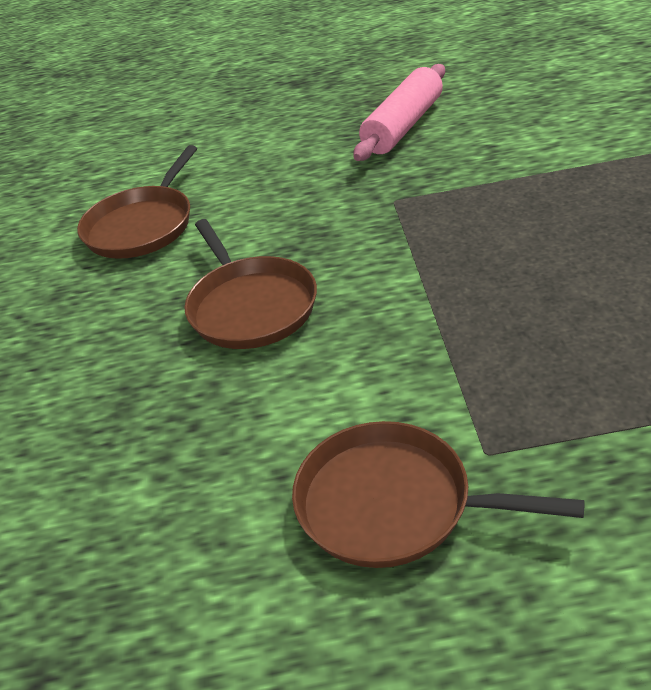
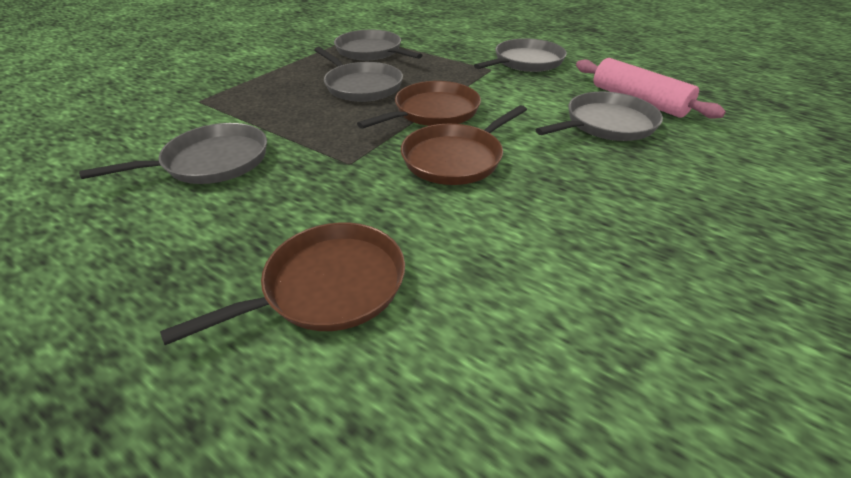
grey pan: 0 -> 5

